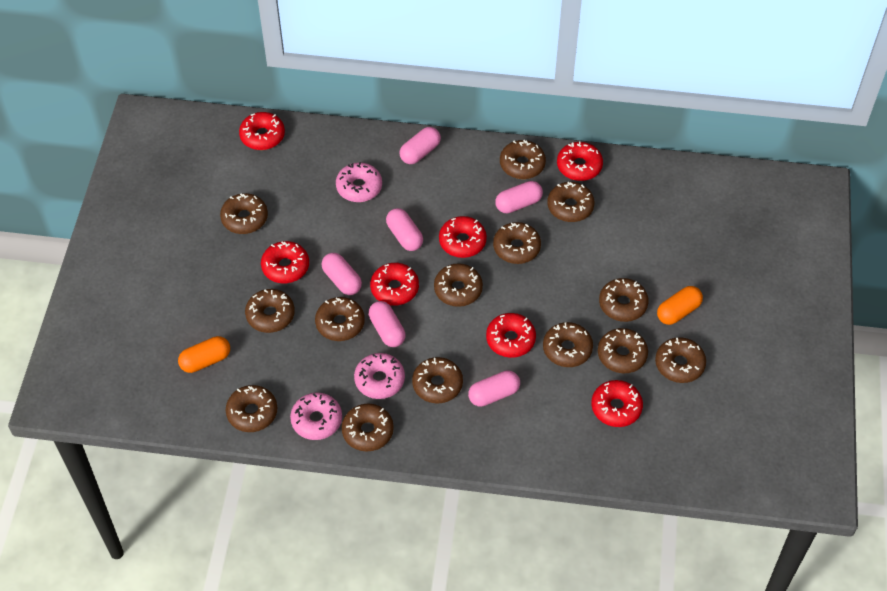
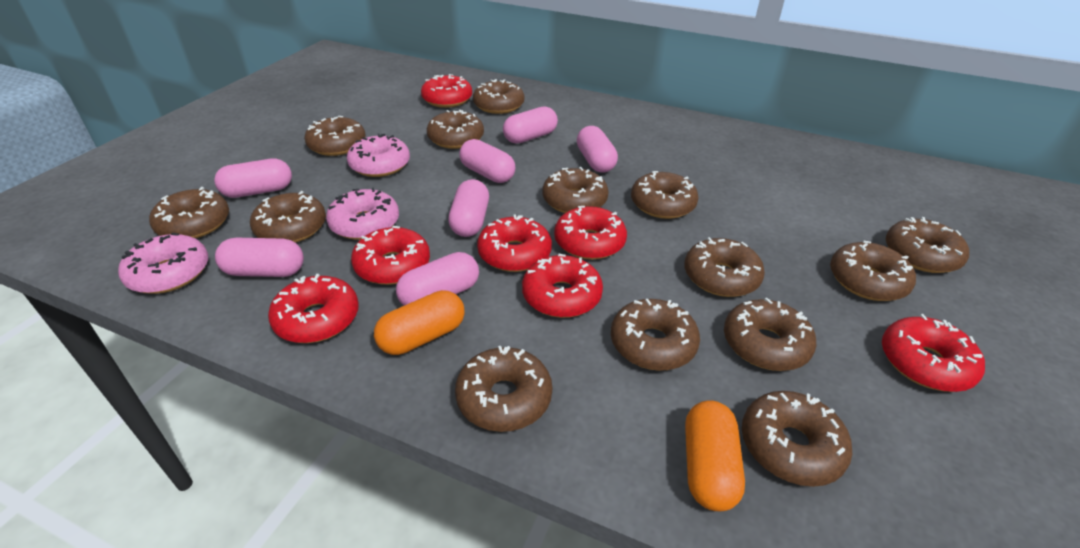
pink capsule: 6 -> 7

